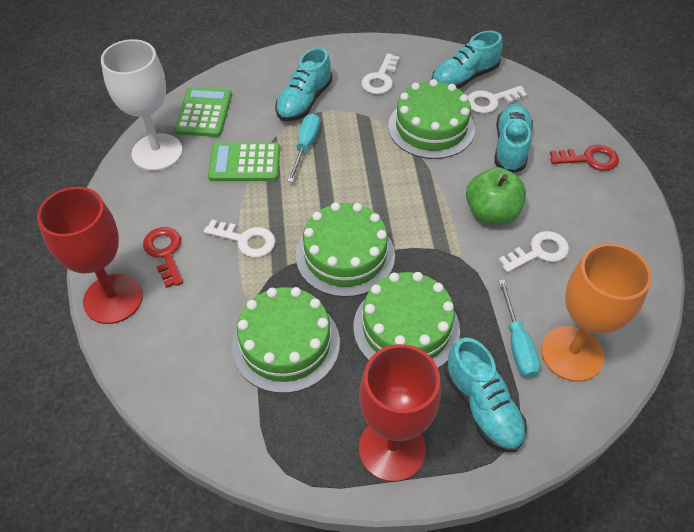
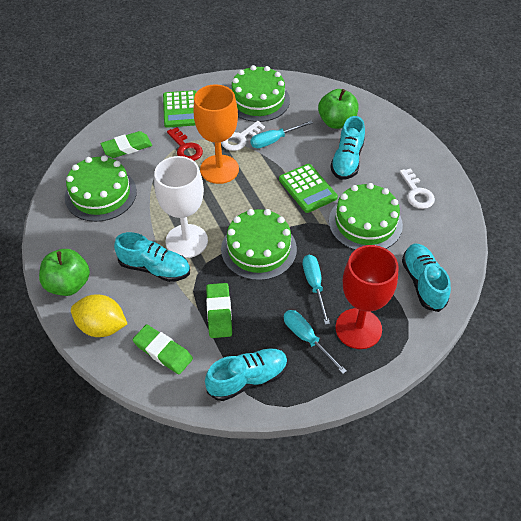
green apple: 1 -> 2
green eraser: 0 -> 3
red goblet: 2 -> 1
red key: 2 -> 1
turquoise screwdriver: 2 -> 3
white key: 4 -> 2
yellow lemon: 0 -> 1

